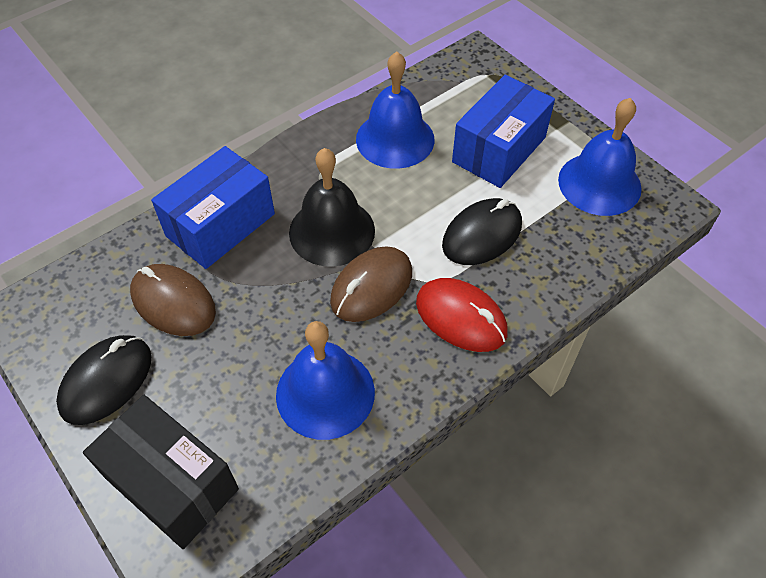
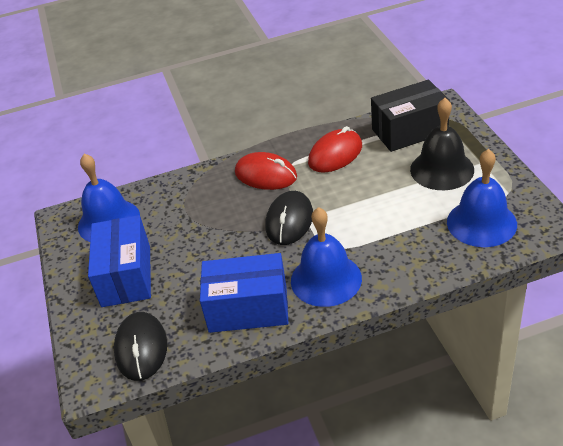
brown mouse: 2 -> 0
red mouse: 1 -> 2

